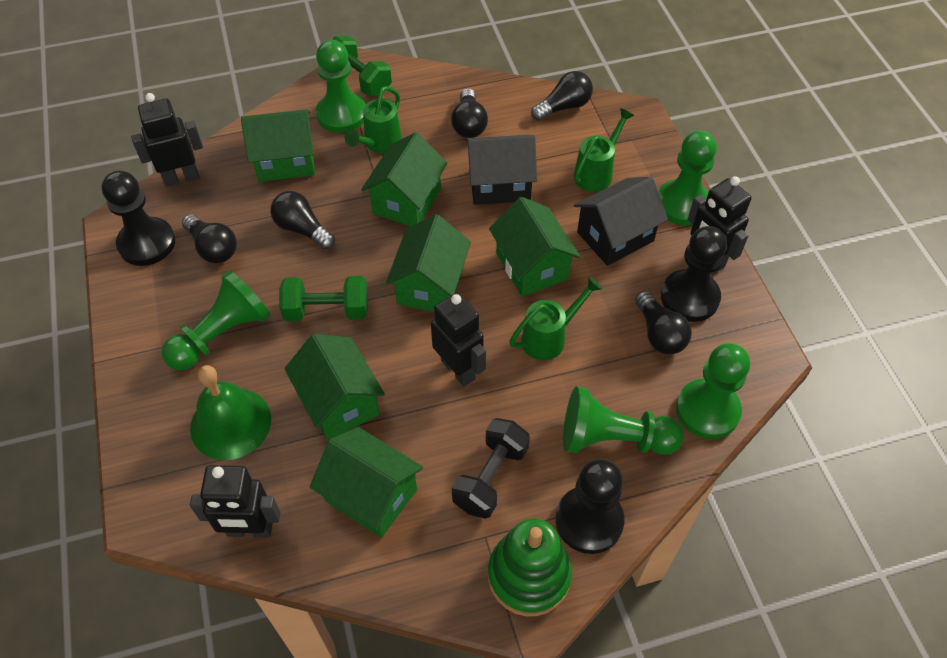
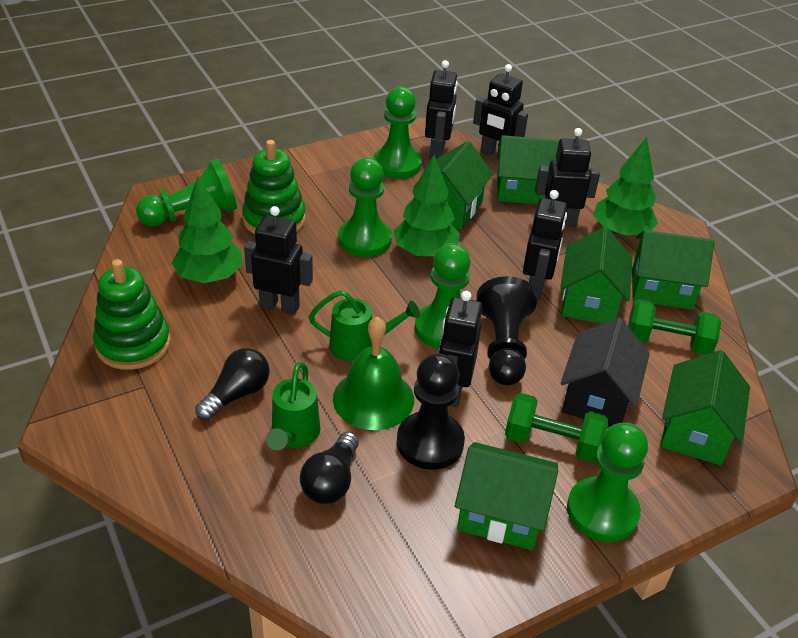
black dumbbell: 1 -> 0
black house: 2 -> 1
black light bulb: 5 -> 2
black pawn: 3 -> 2
black robot: 4 -> 6
green stacking toy: 1 -> 2
green tree: 0 -> 3
green watering can: 3 -> 2

